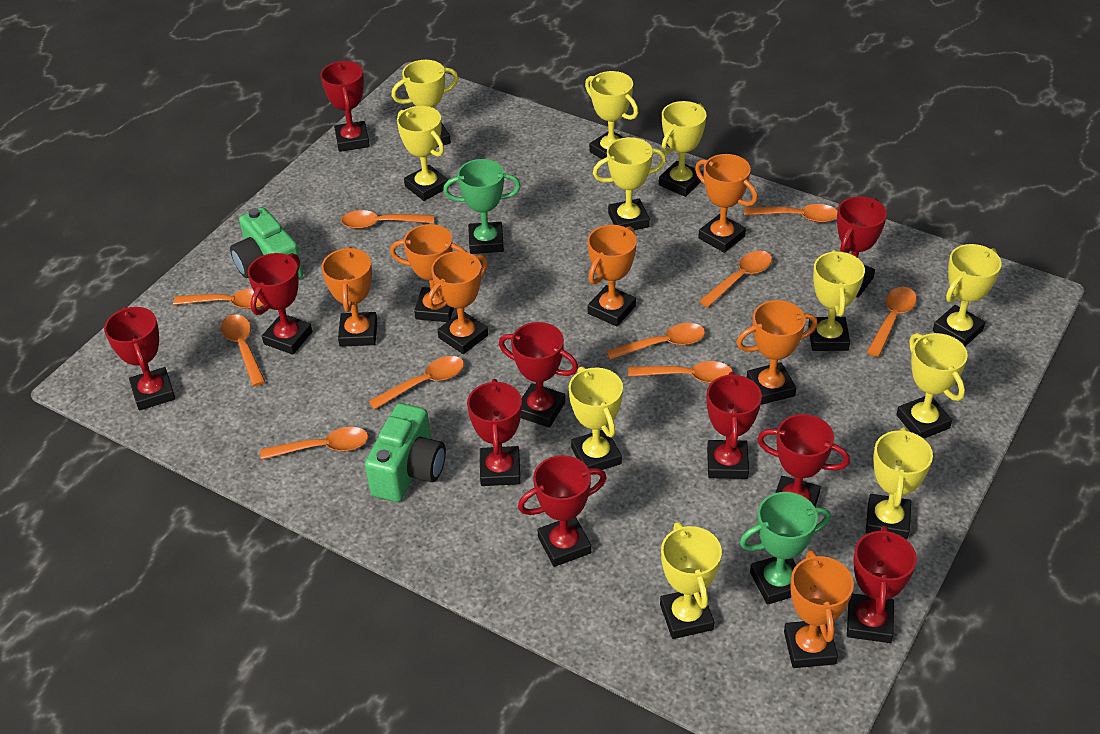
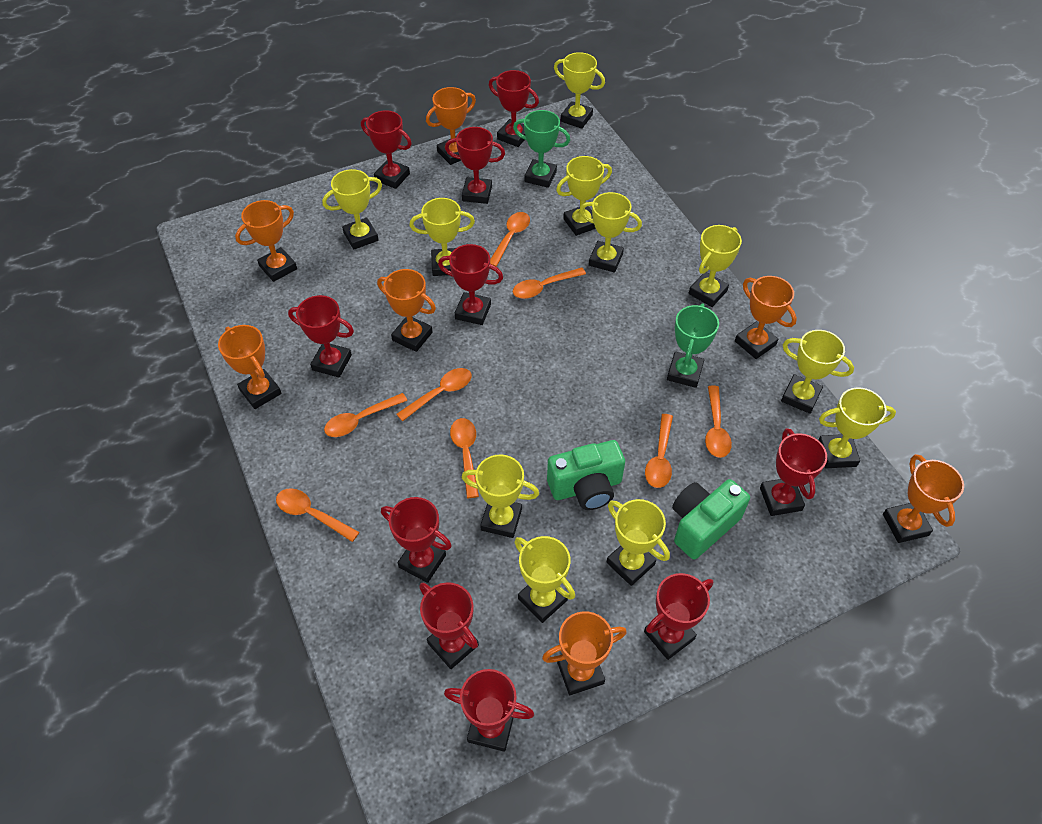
orange spoon: 10 -> 8

